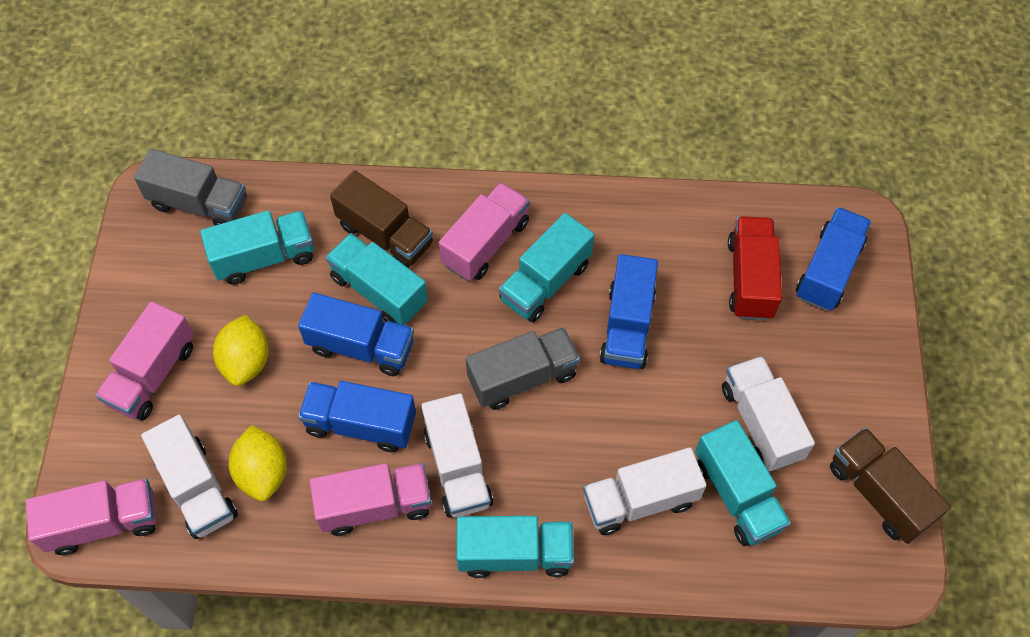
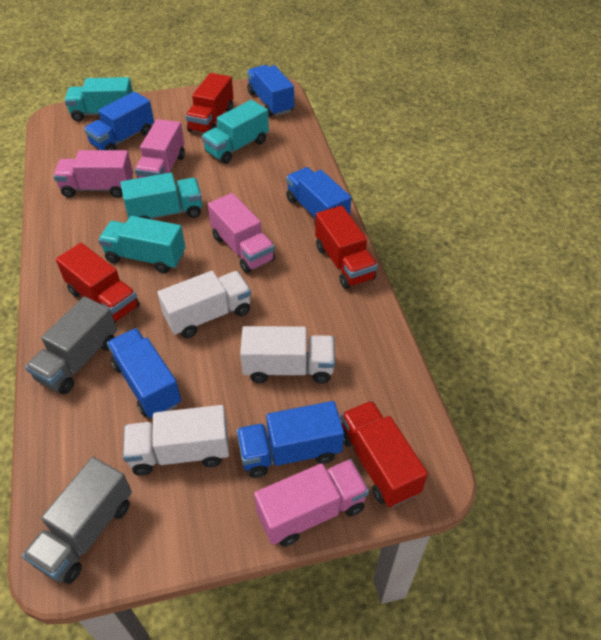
blue truck: 4 -> 5
brown truck: 2 -> 0
red truck: 1 -> 4
turquoise truck: 5 -> 4
white truck: 4 -> 3
yellow lemon: 2 -> 0

